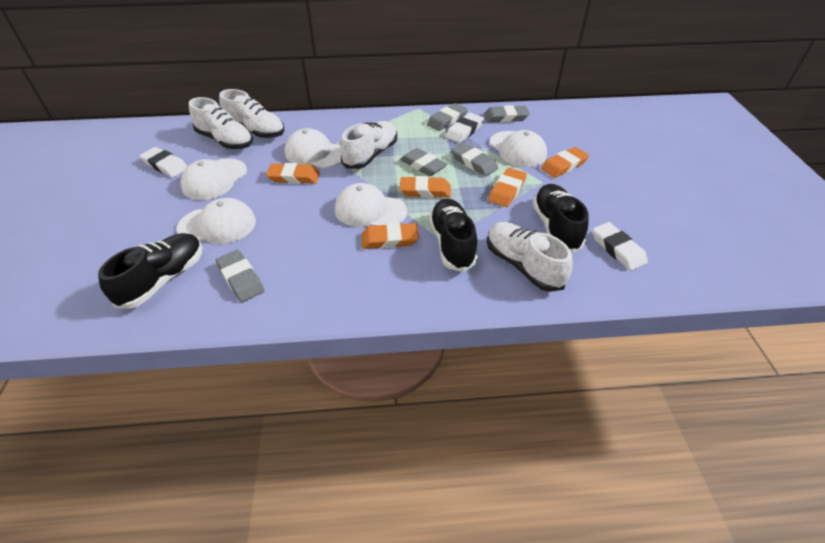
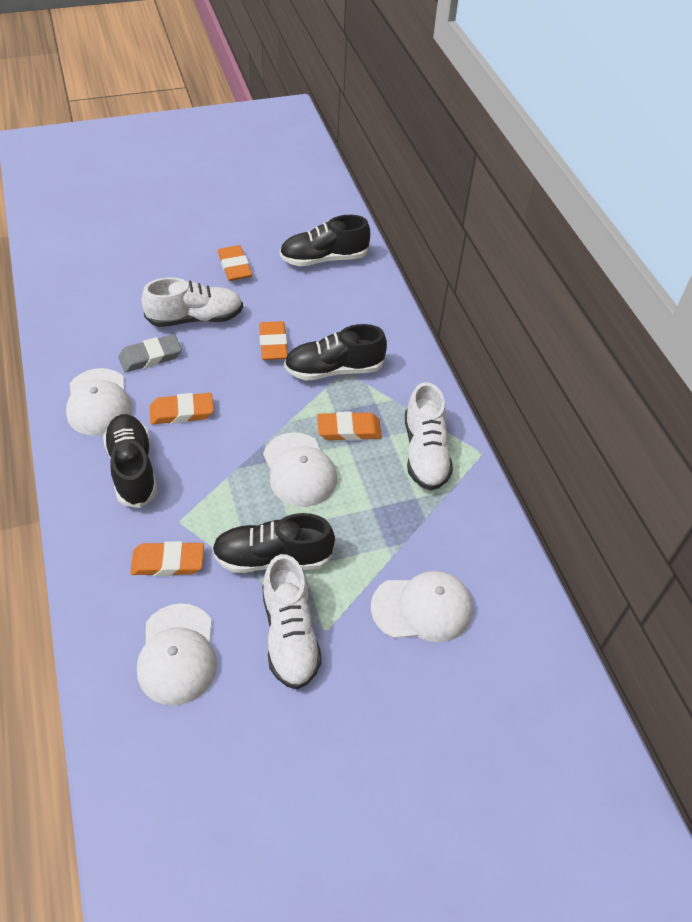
black shoe: 3 -> 4
grey eraser: 5 -> 1
white cap: 5 -> 4
white eraser: 3 -> 0
white shoe: 4 -> 3

